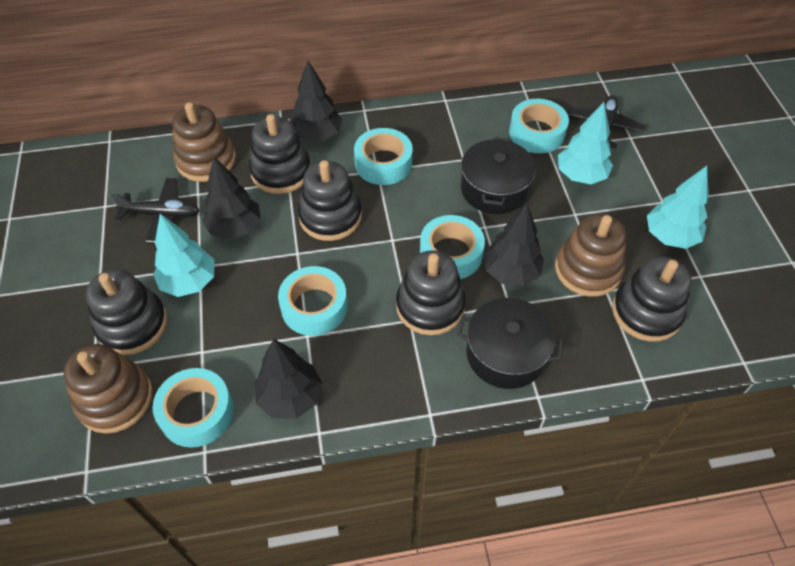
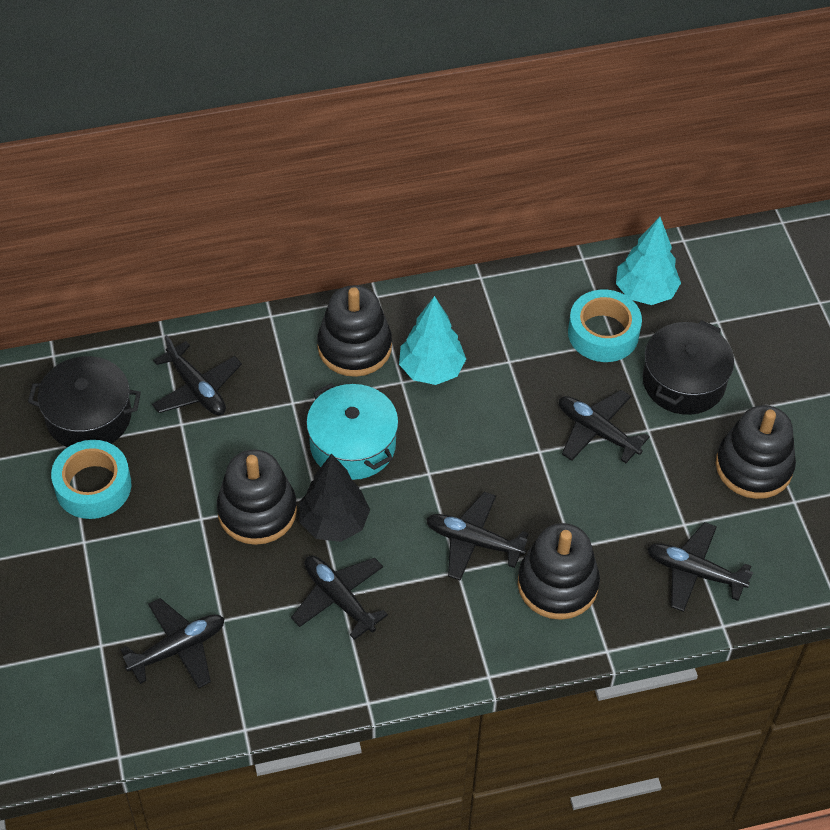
black plane: 2 -> 6
black stacking toy: 5 -> 4
black tree: 4 -> 1
brown stacking toy: 3 -> 0
turquoise pot: 0 -> 1
turquoise tape: 5 -> 2
turquoise tree: 3 -> 2

